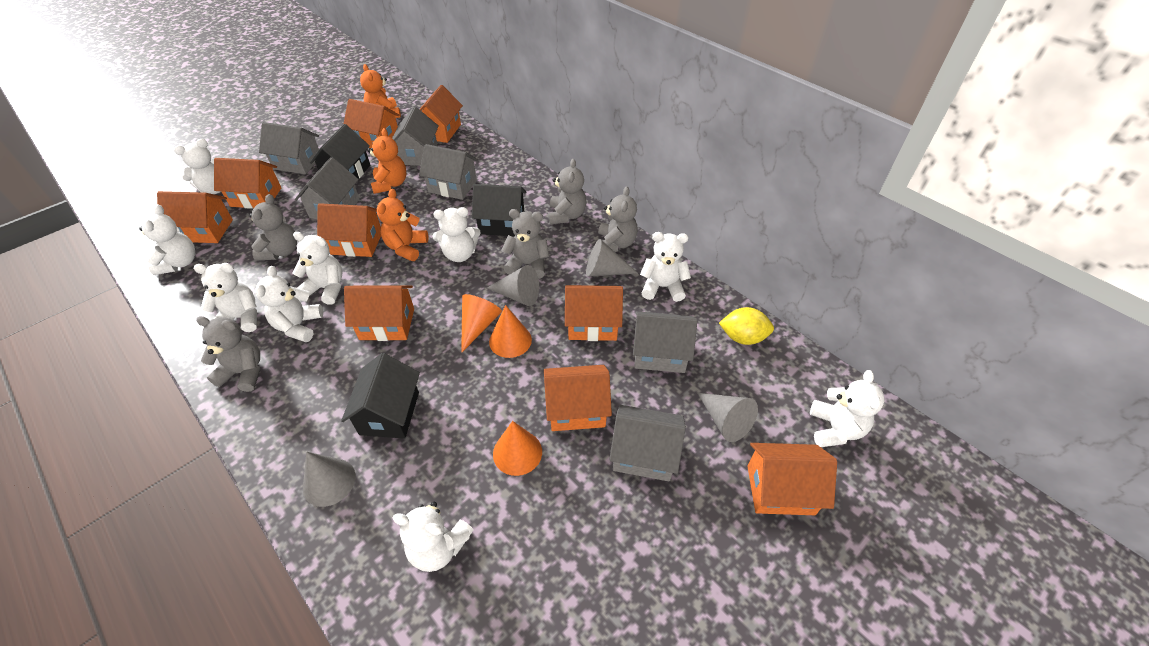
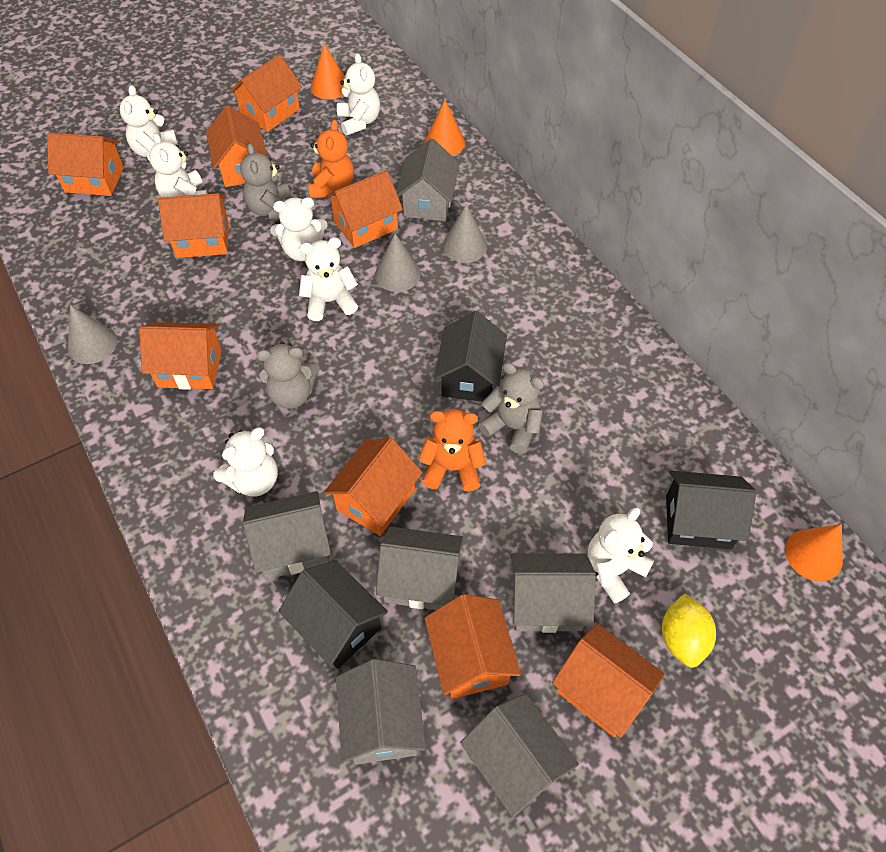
grey cone: 4 -> 3
grey teddy bear: 5 -> 3
orange teddy bear: 3 -> 2
white teddy bear: 9 -> 7

